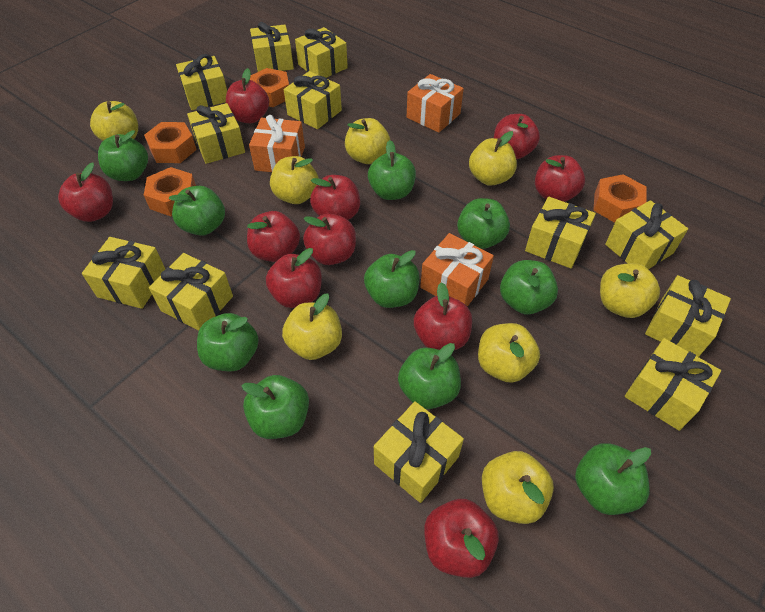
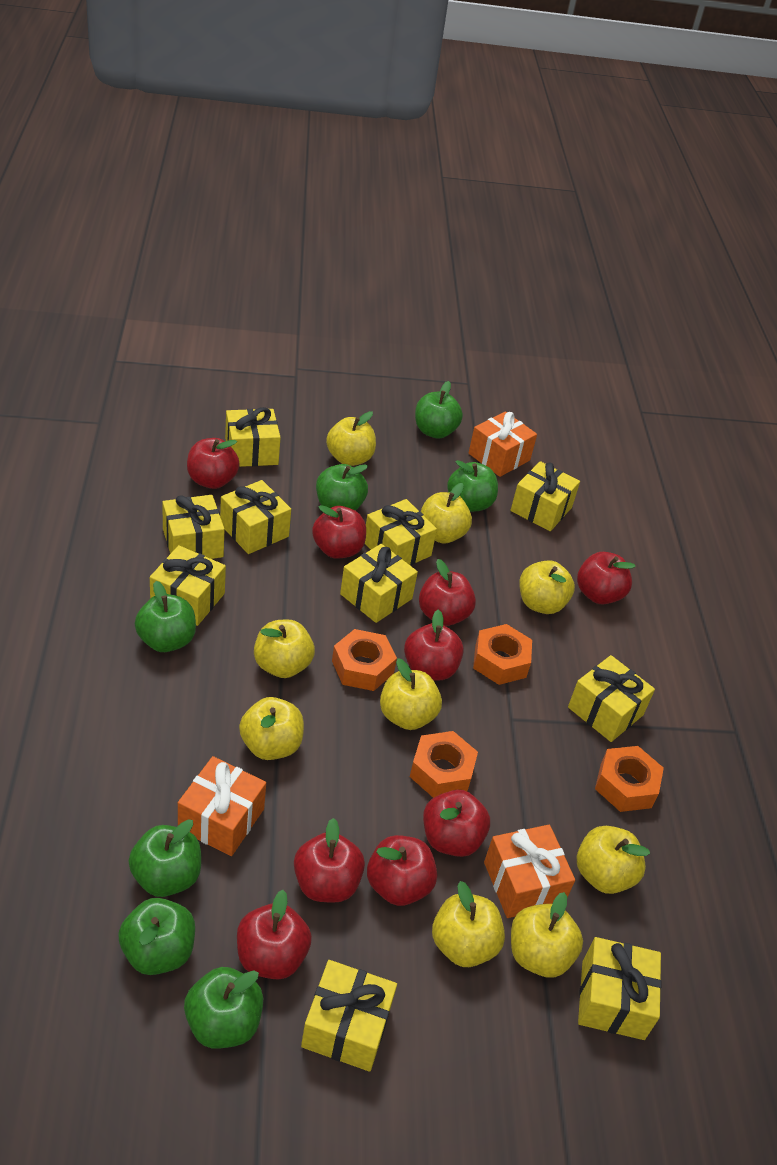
green apple: 10 -> 7
red apple: 10 -> 9
yellow apple: 8 -> 9
yellow gift: 12 -> 10

